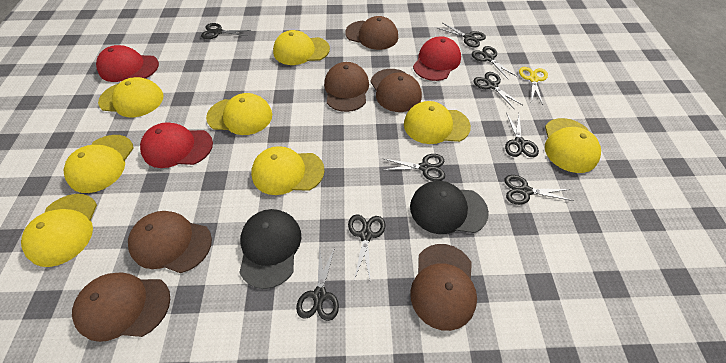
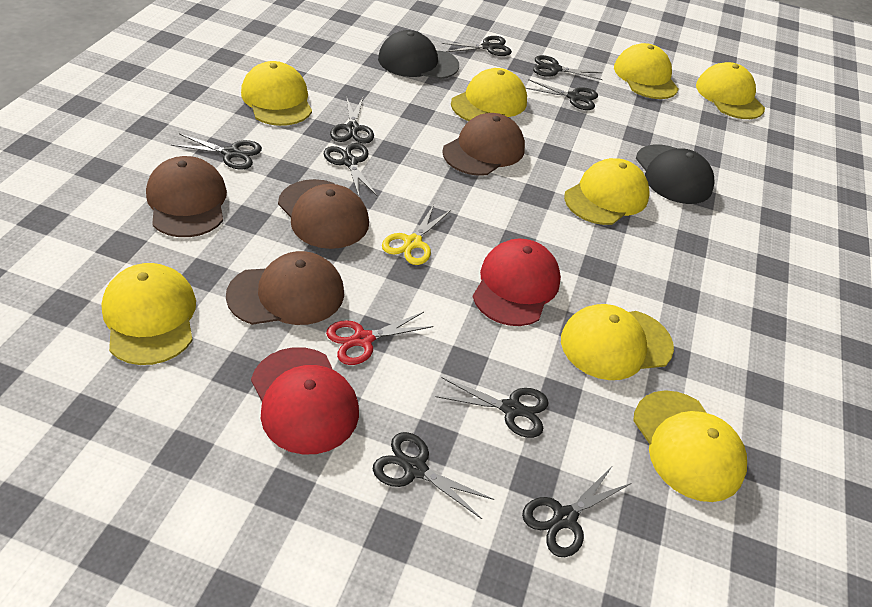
brown cap: 6 -> 4
red cap: 3 -> 2
red scissors: 0 -> 1

